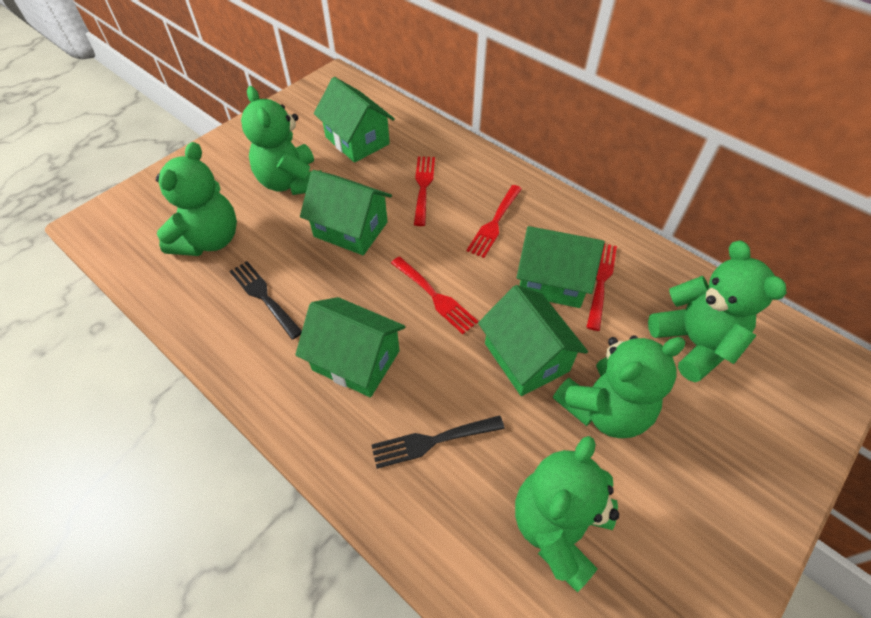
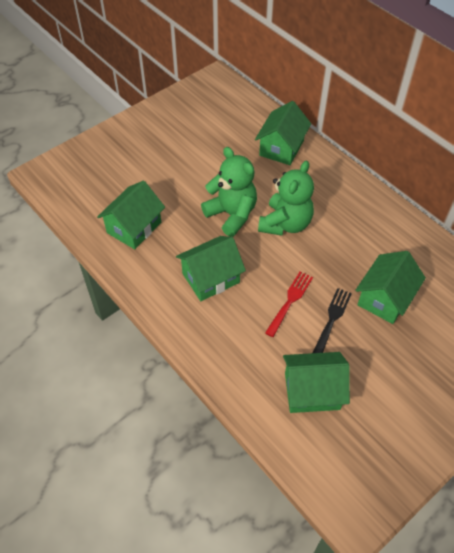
black fork: 2 -> 1
green teddy bear: 5 -> 2
red fork: 4 -> 1

